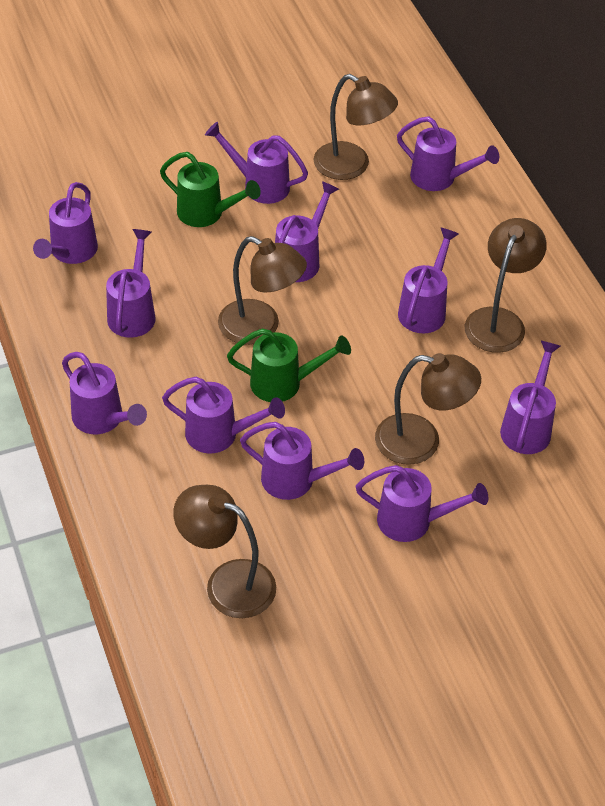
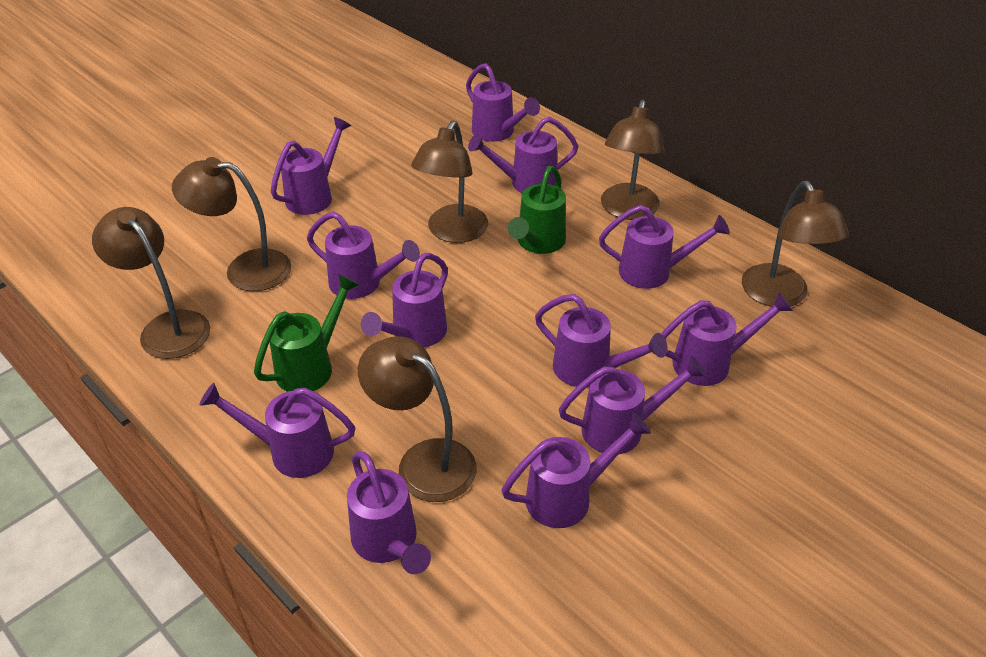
brown lamp: 5 -> 6
purple watering can: 11 -> 12

